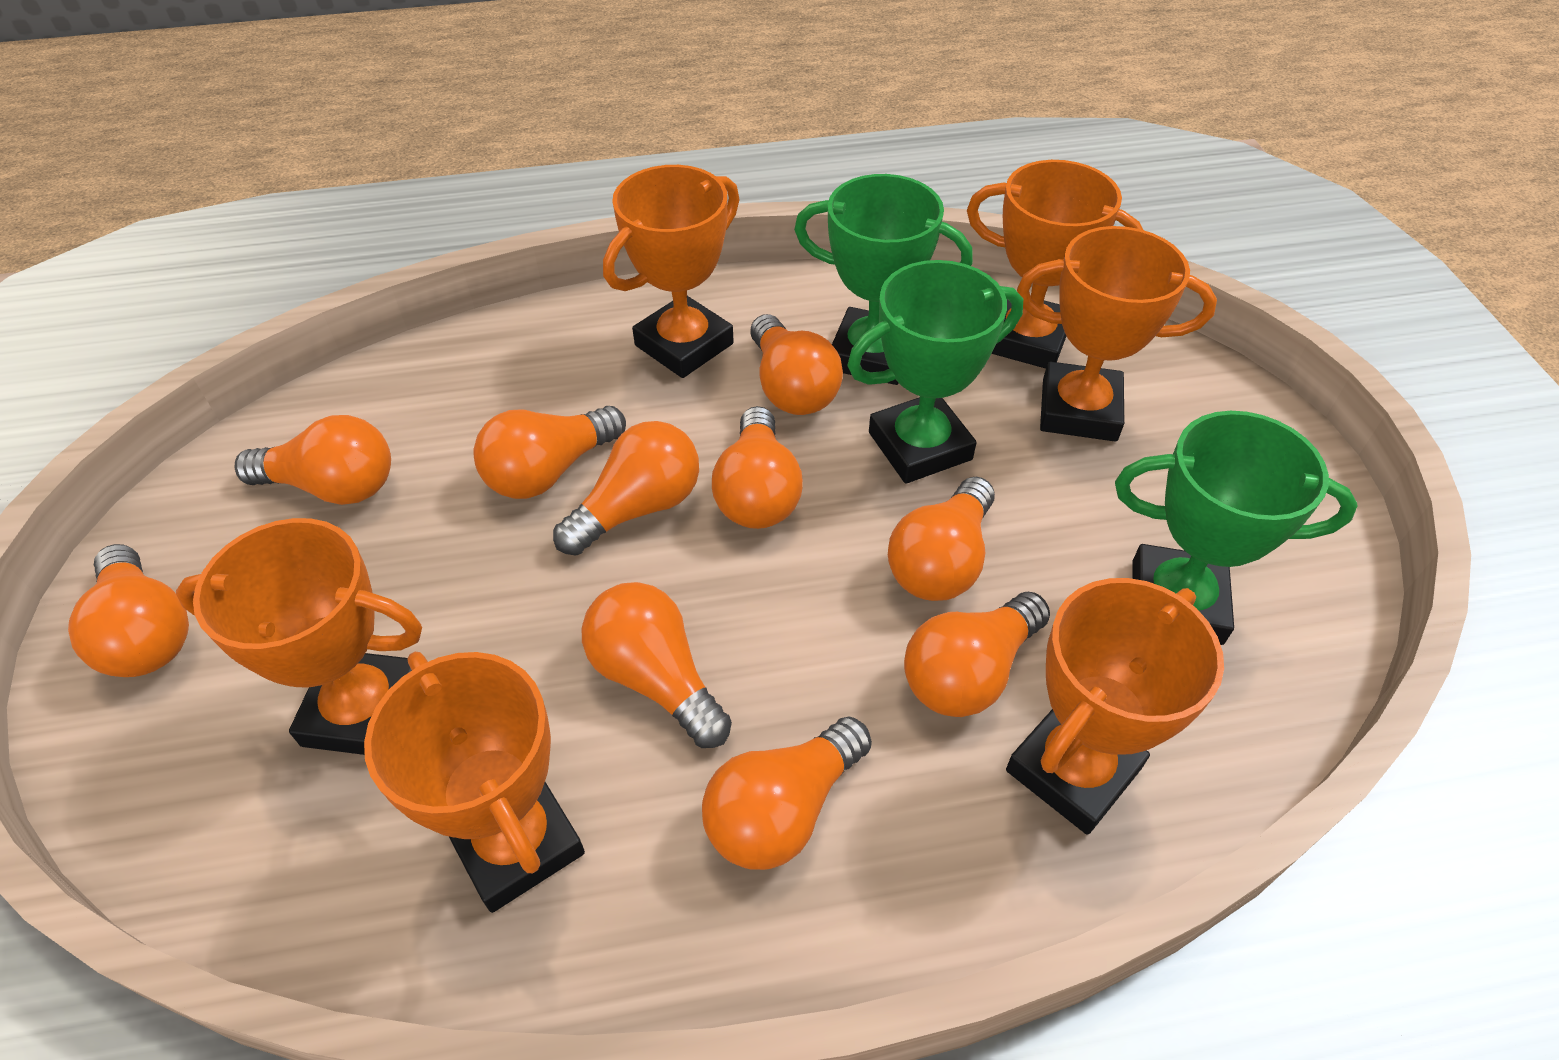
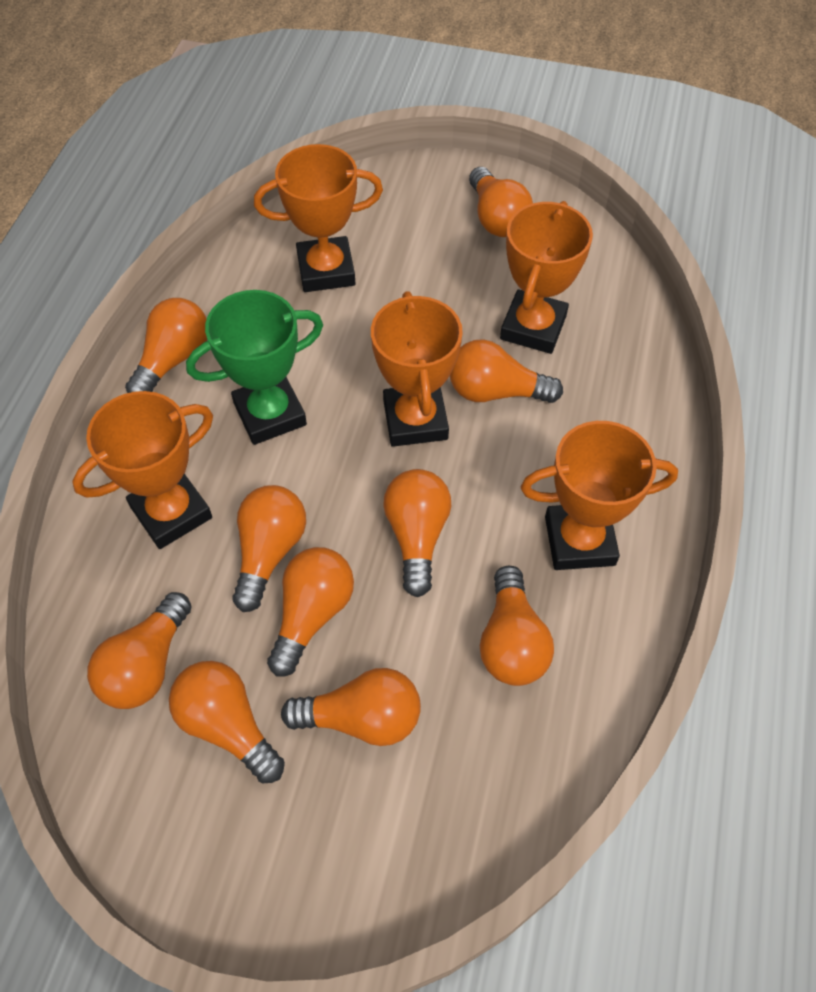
green trophy: 3 -> 1
orange trophy: 6 -> 5

